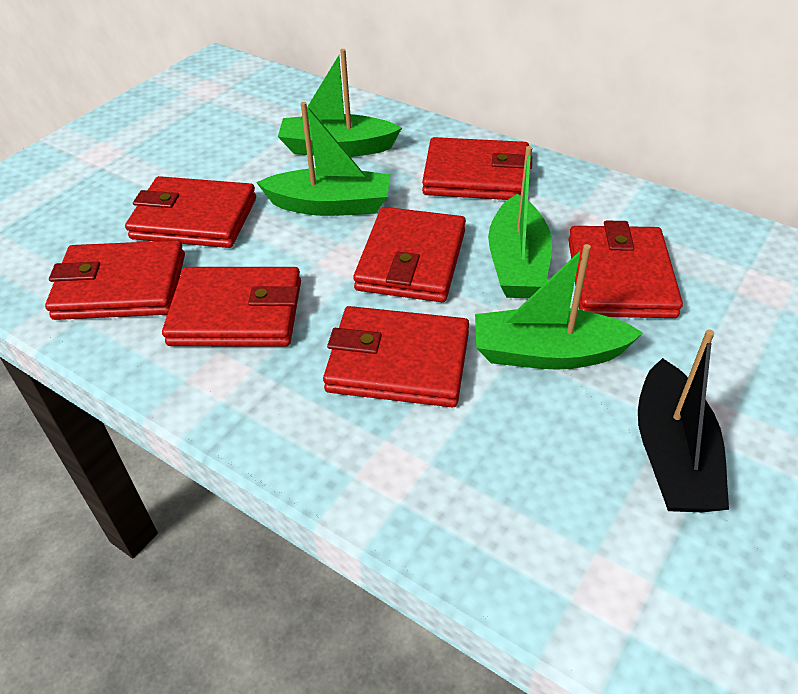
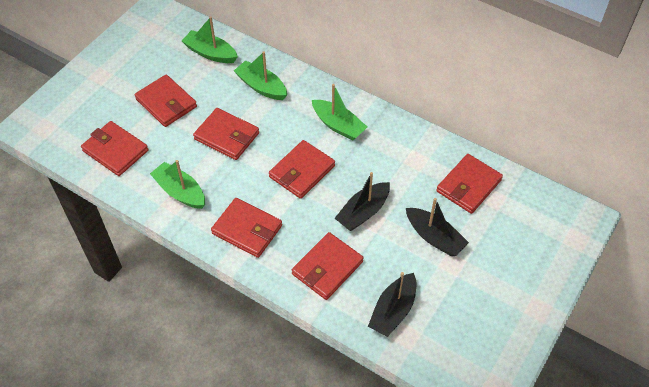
black boat: 1 -> 3

